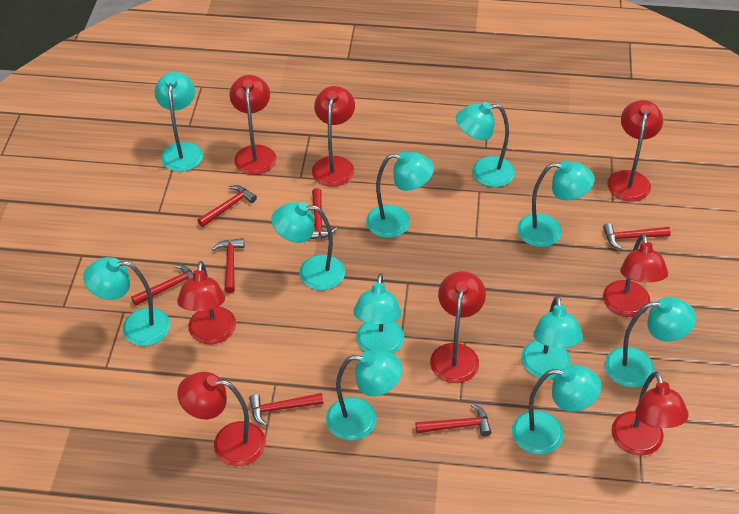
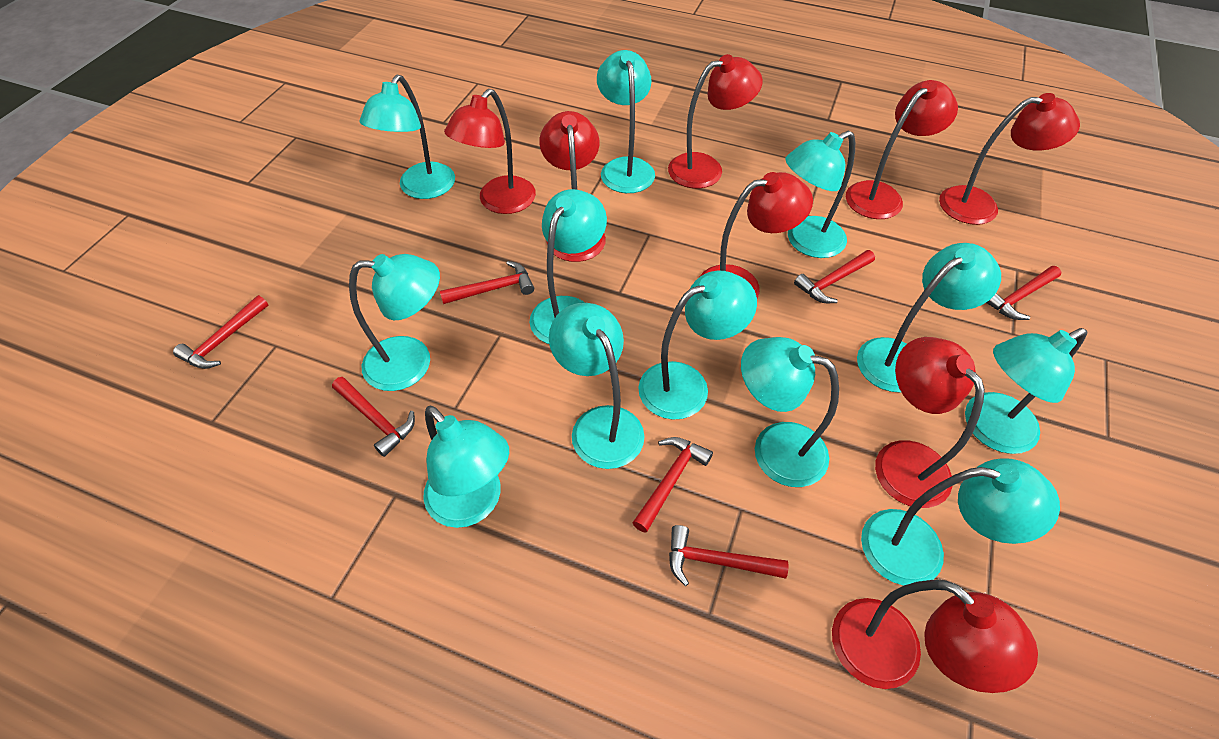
turquoise lamp: 11 -> 12

